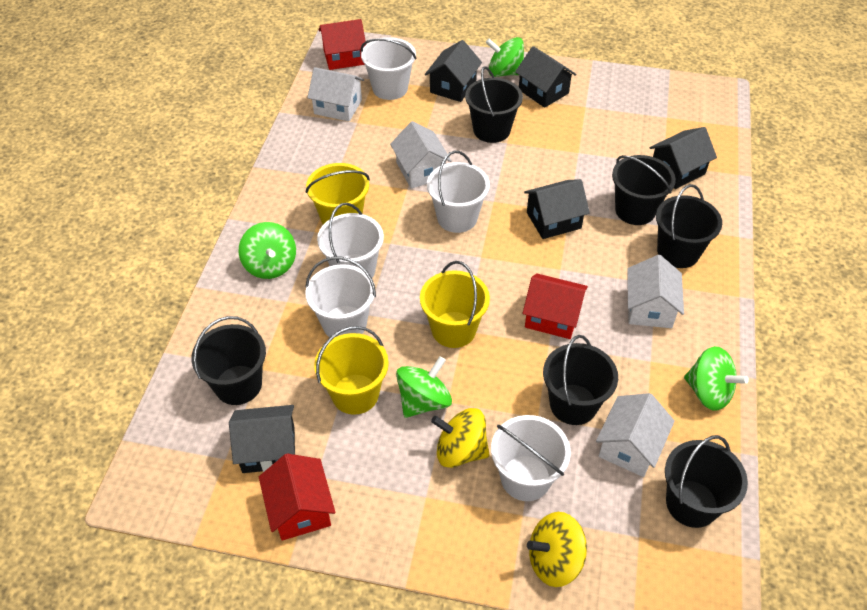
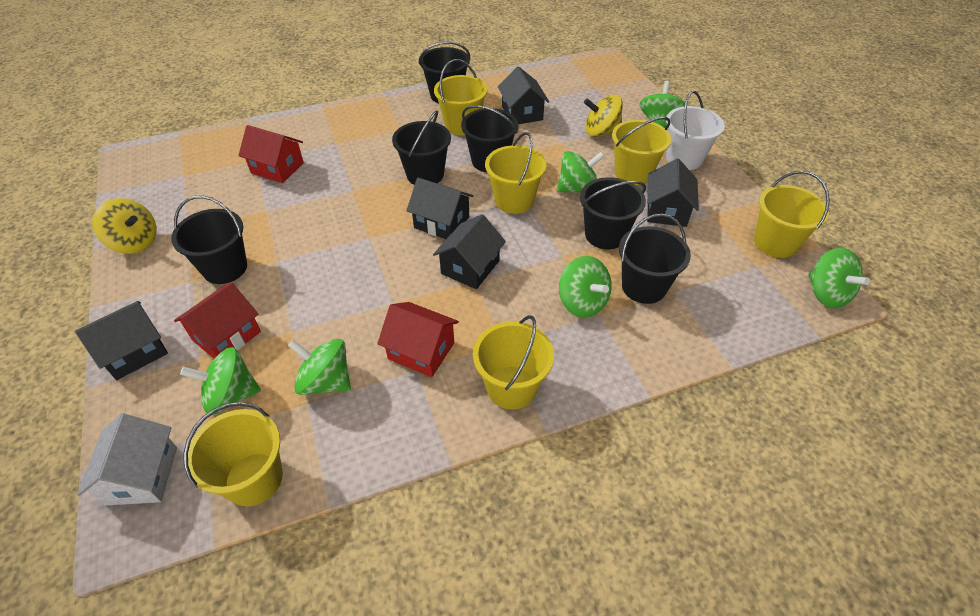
green spinning top: 4 -> 6
white bucket: 5 -> 1
white house: 4 -> 1
yellow bucket: 3 -> 6

